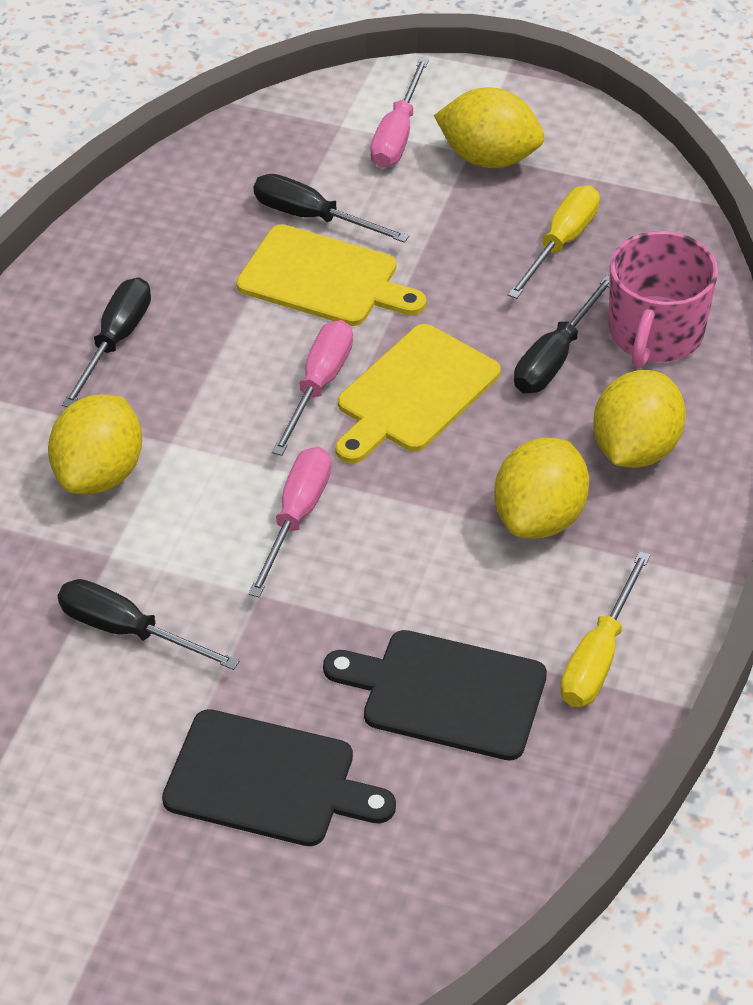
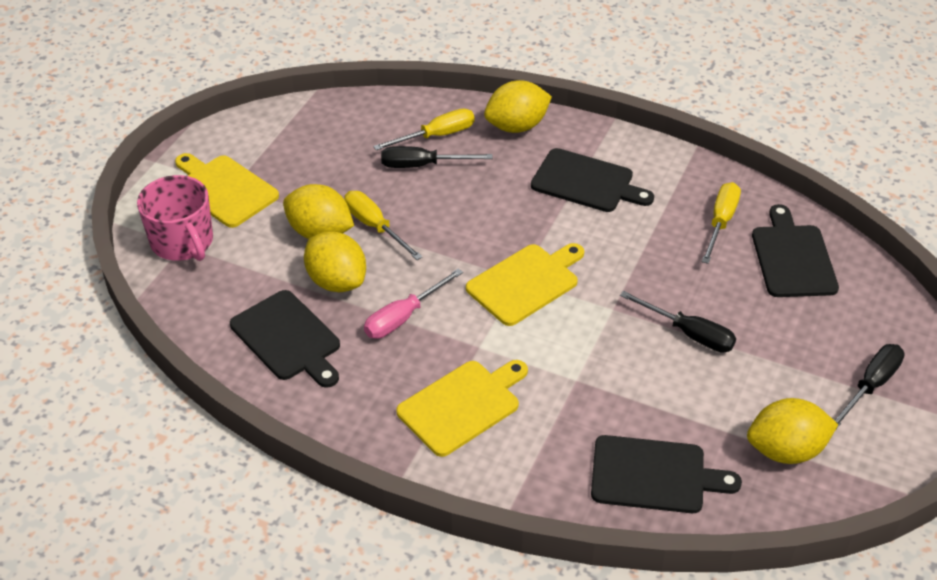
black cutting board: 2 -> 4
black screwdriver: 4 -> 3
pink screwdriver: 3 -> 1
yellow cutting board: 2 -> 3
yellow screwdriver: 2 -> 3

